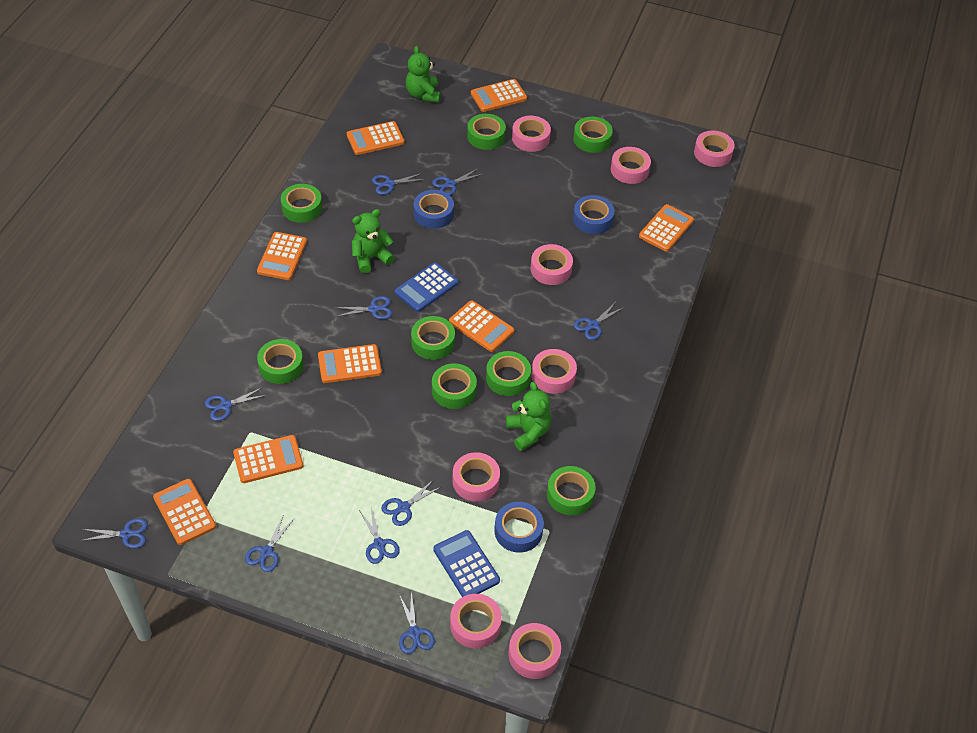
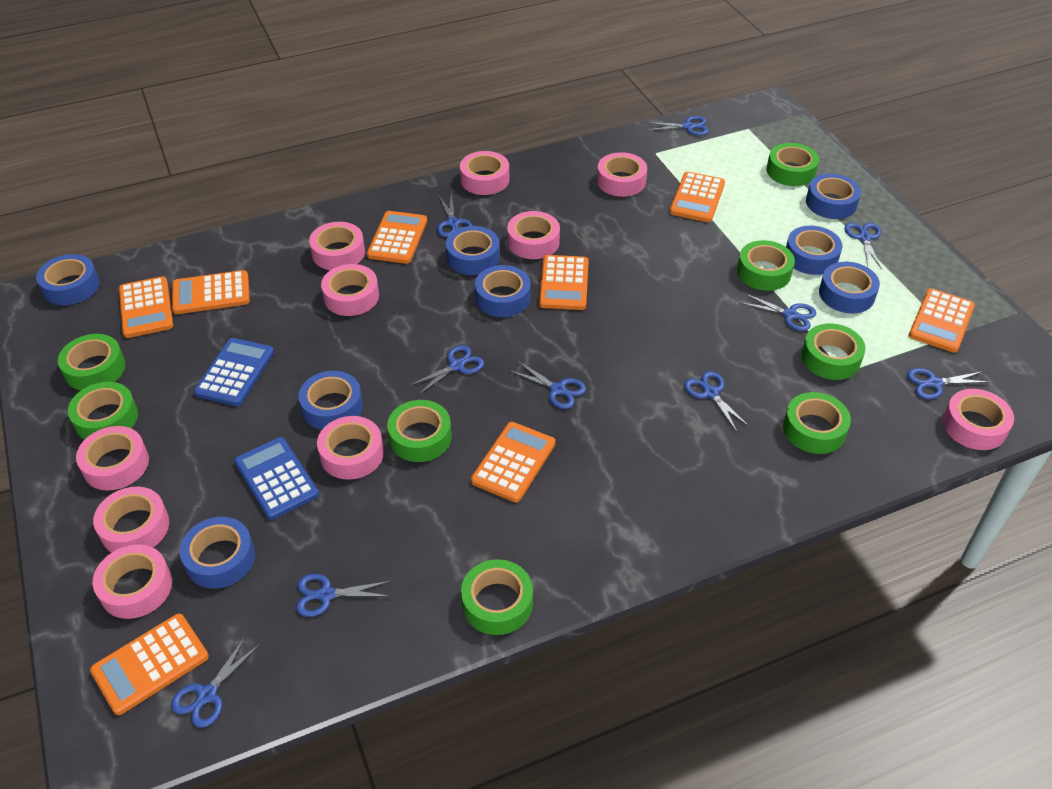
blue tape: 3 -> 8
green teddy bear: 3 -> 0
pink tape: 8 -> 10

